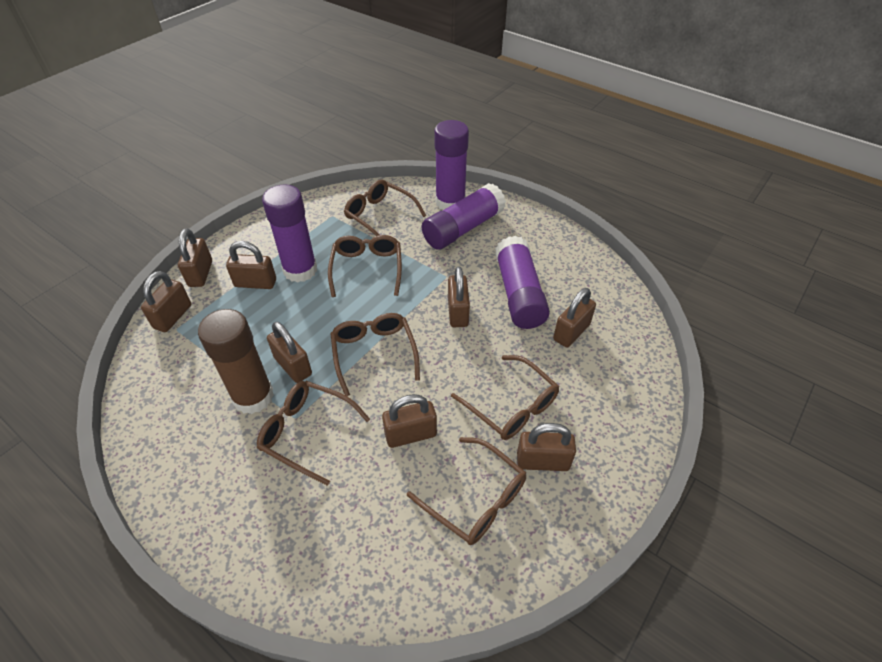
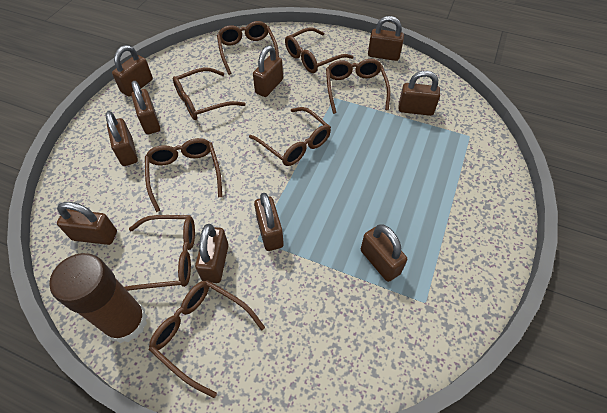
brown glasses: 6 -> 8
brown padlock: 8 -> 10
purple glue stick: 4 -> 0

